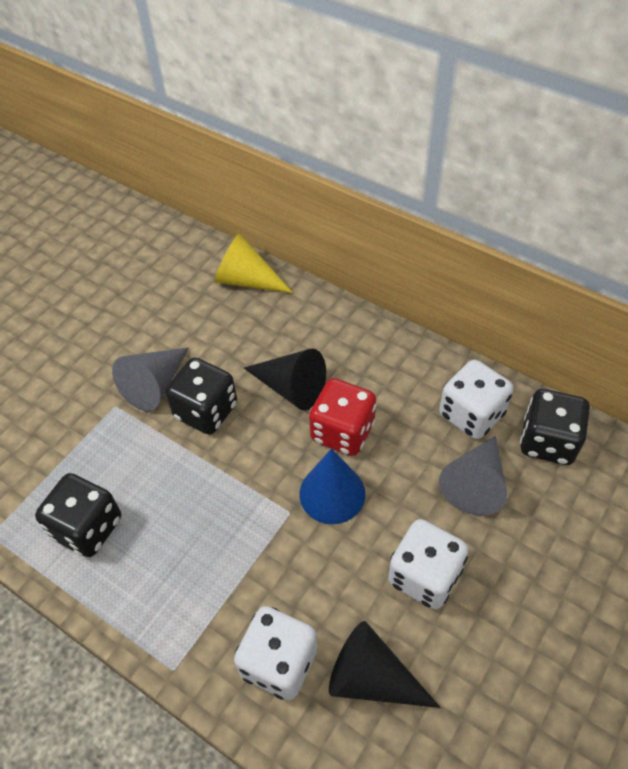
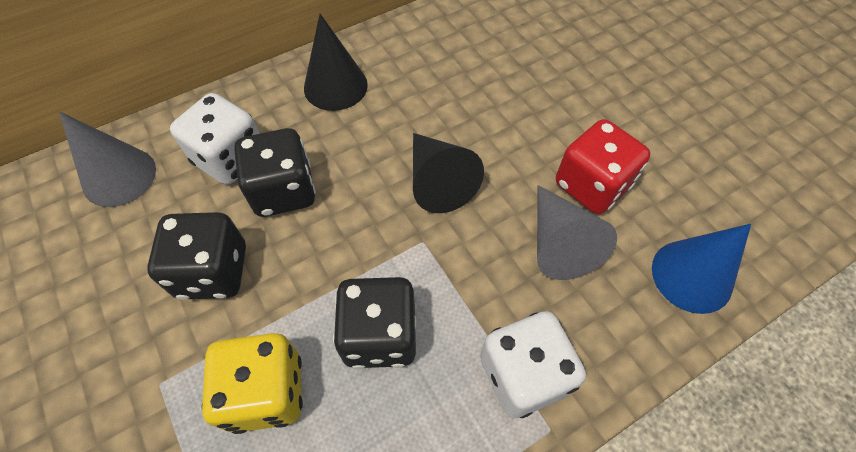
white dice: 3 -> 2
yellow cone: 1 -> 0
yellow dice: 0 -> 1

